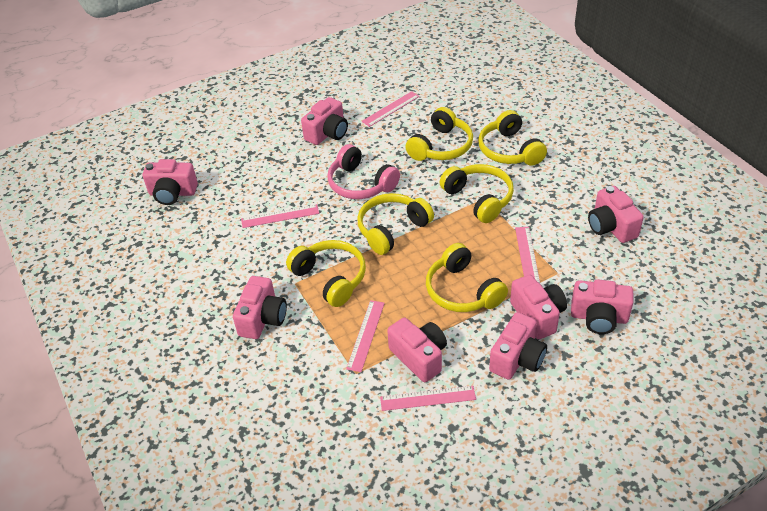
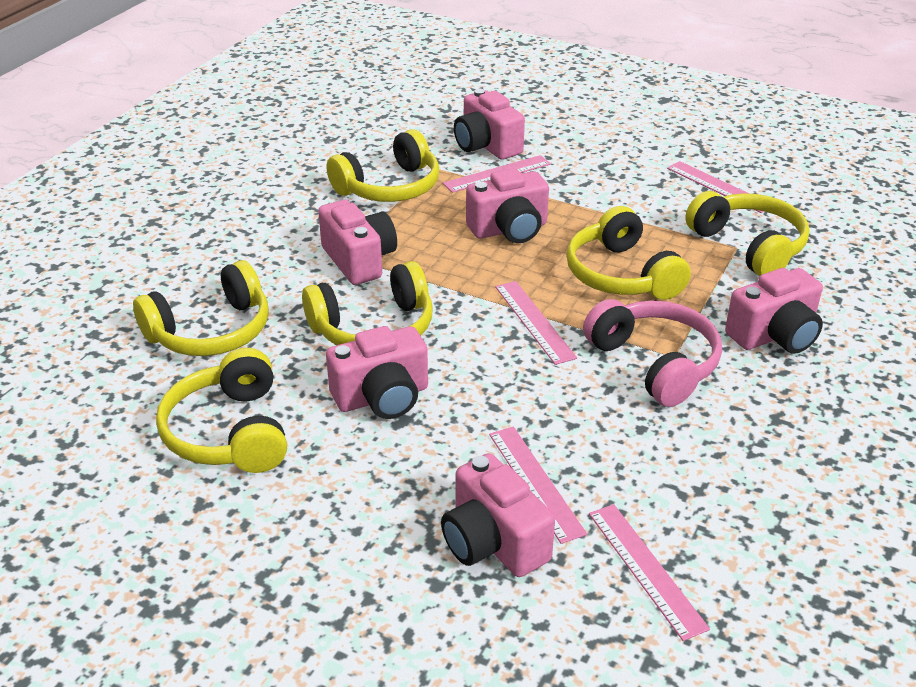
pink camera: 8 -> 6

